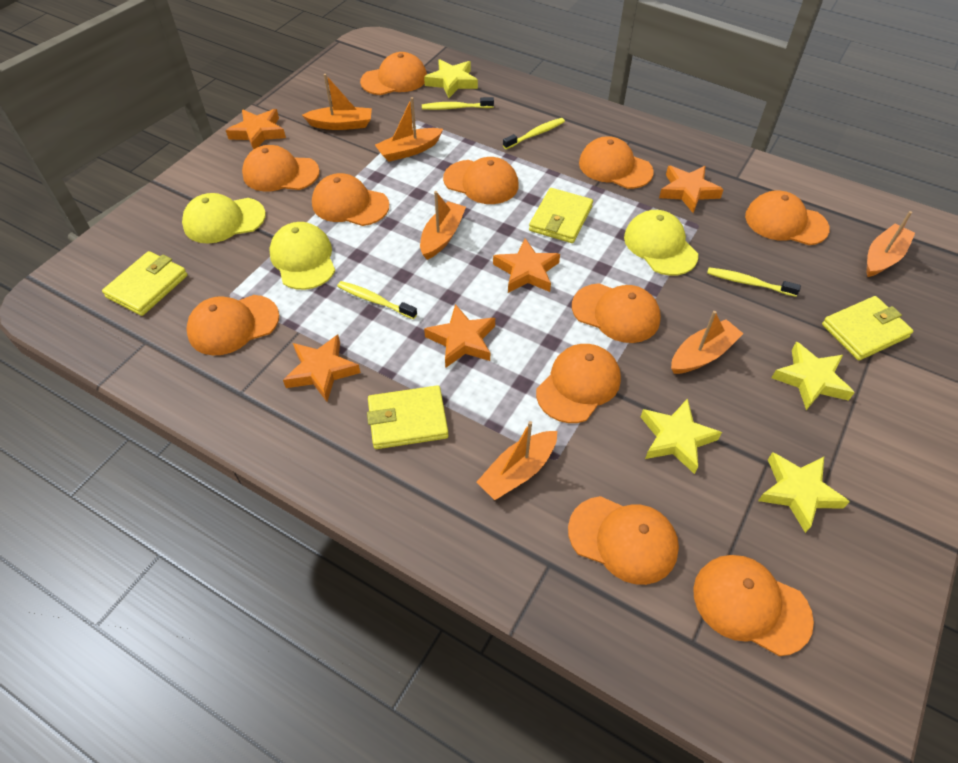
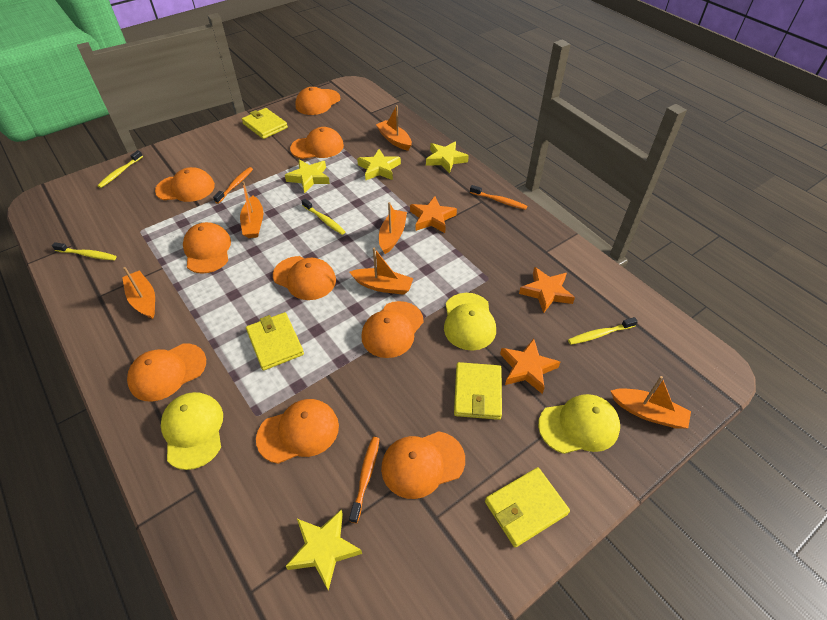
orange cap: 11 -> 9
orange star: 5 -> 3
orange toothbrush: 0 -> 3

